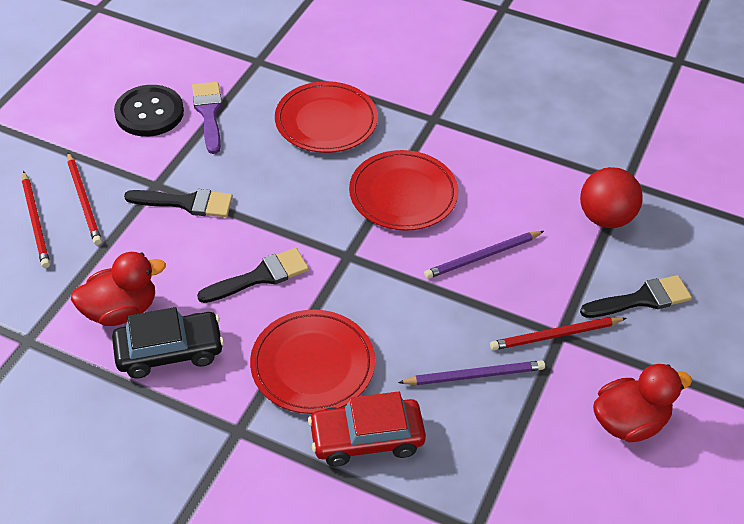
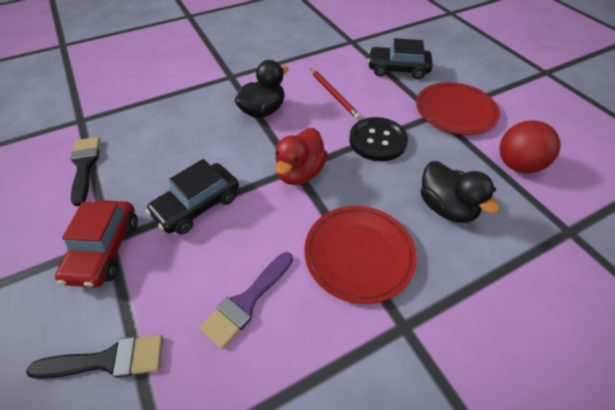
black brush: 3 -> 2
black car: 1 -> 2
black duck: 0 -> 2
purple pencil: 2 -> 0
red duck: 2 -> 1
red pencil: 3 -> 1
red plate: 3 -> 2

